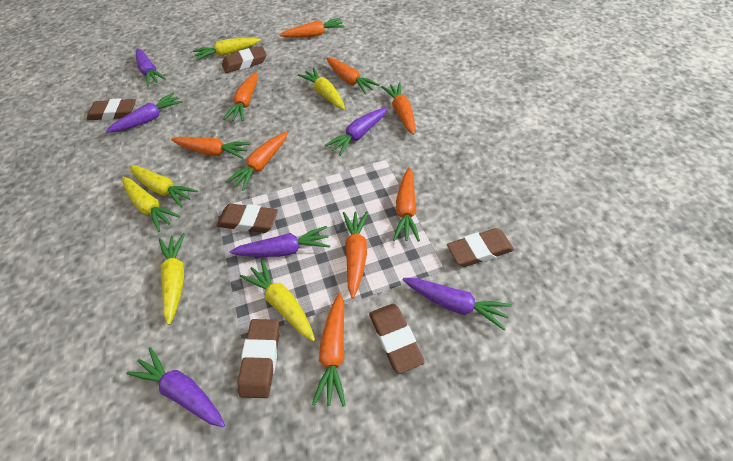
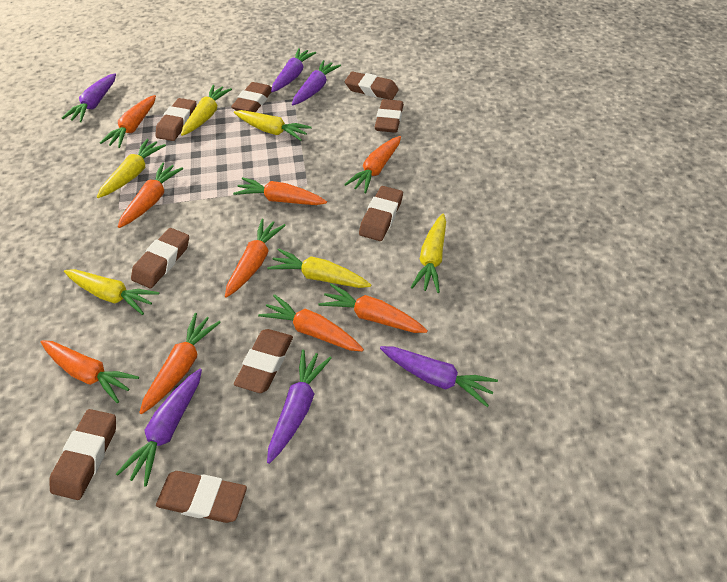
brown eraser: 6 -> 9

